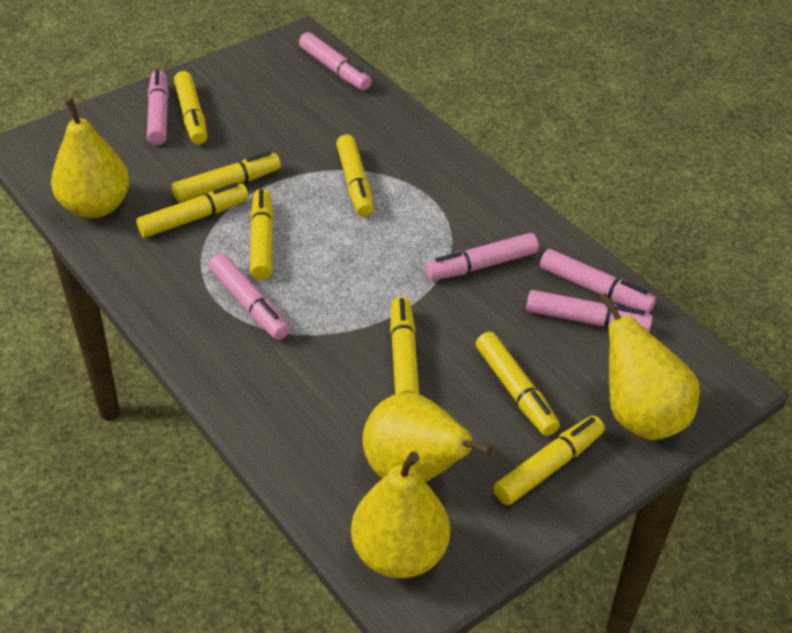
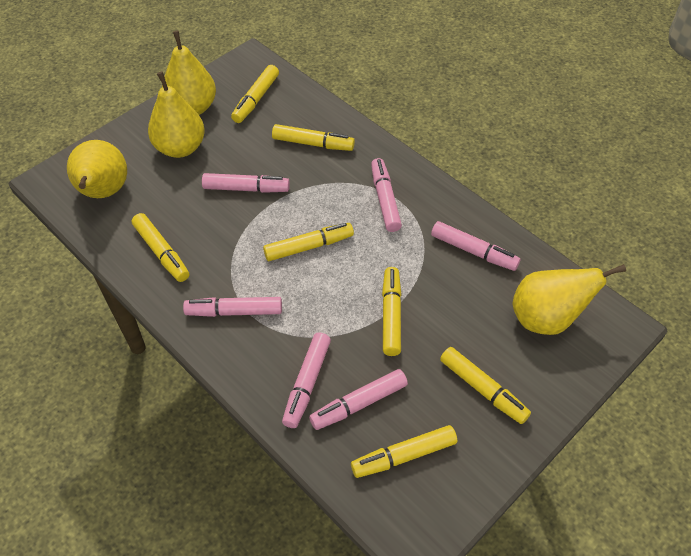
yellow marker: 8 -> 7

